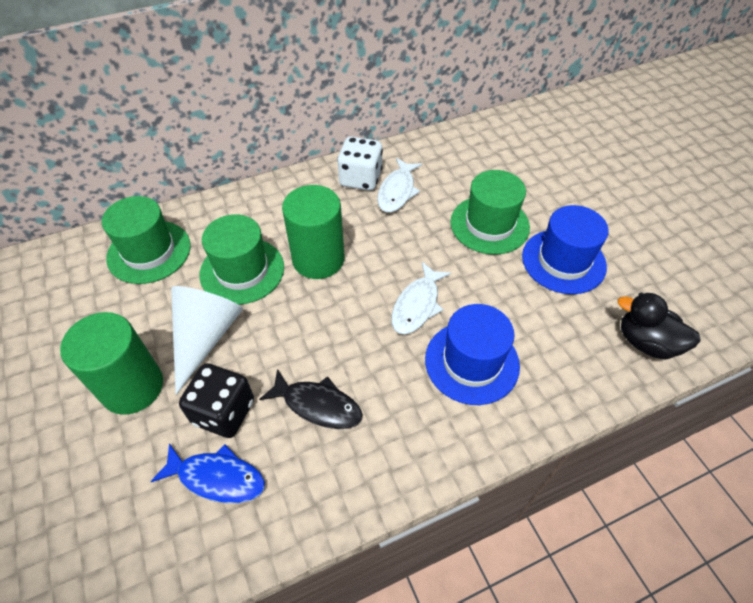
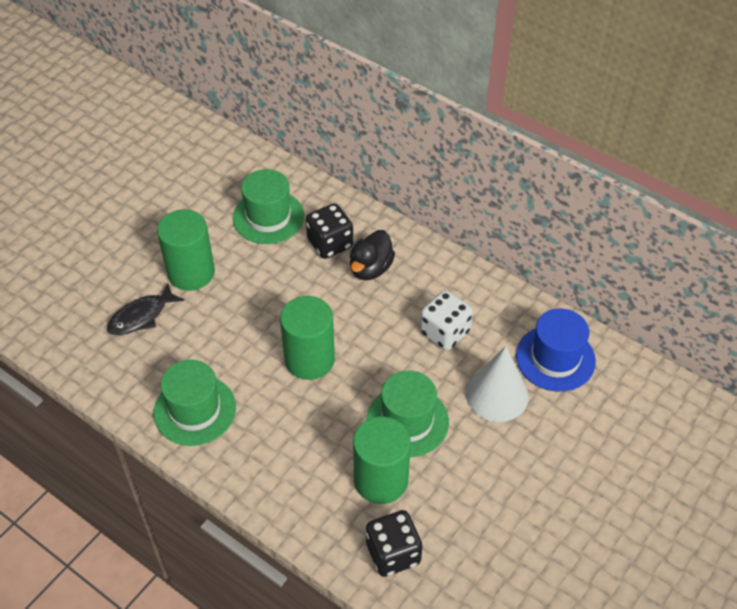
black dice: 1 -> 2
blue fish: 1 -> 0
blue hat: 2 -> 1
green cylinder: 2 -> 3
white fish: 2 -> 0

